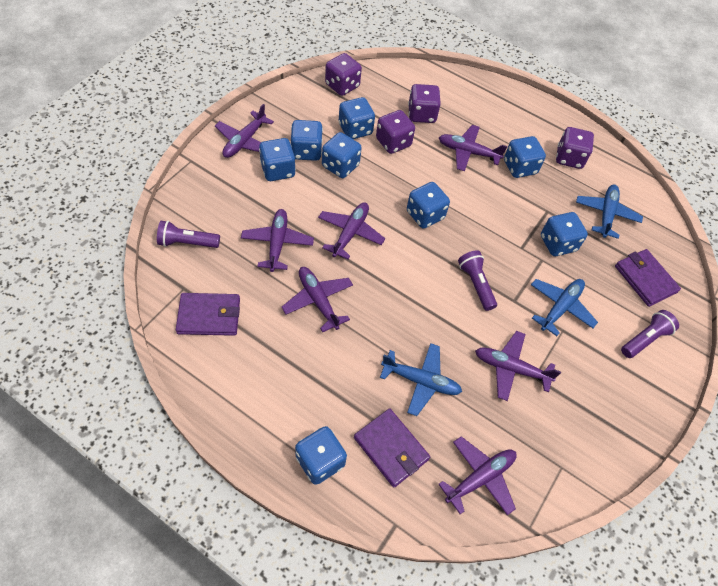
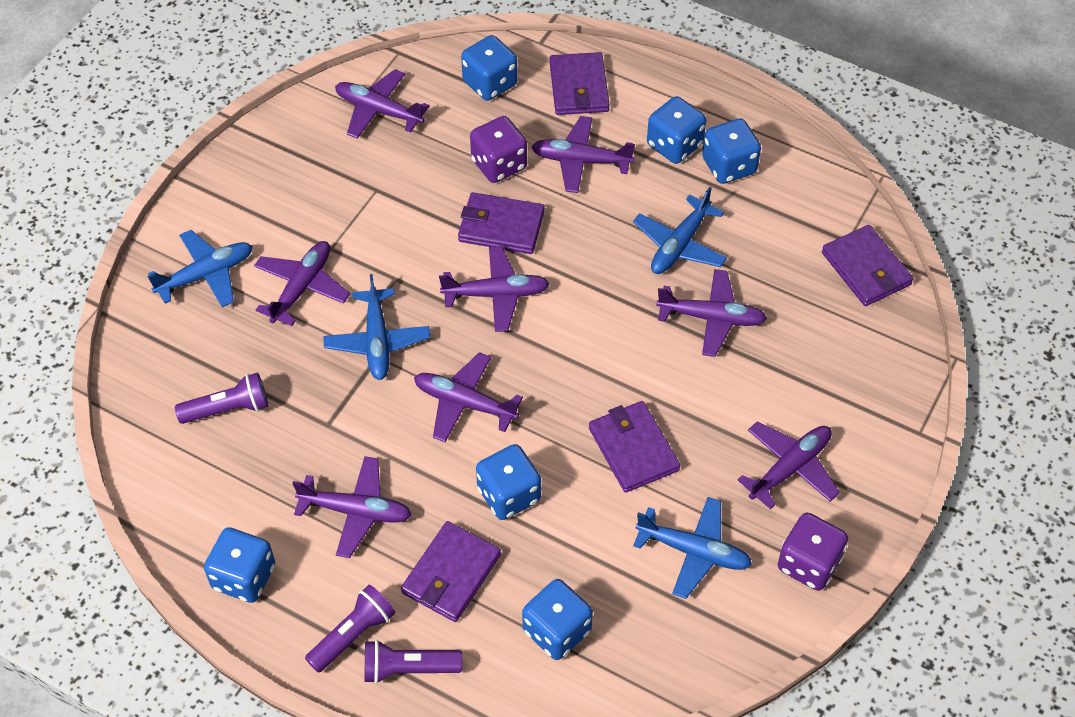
blue dice: 8 -> 6
blue plane: 3 -> 4
purple dice: 4 -> 2
purple plane: 7 -> 8
purple wallet: 3 -> 5

